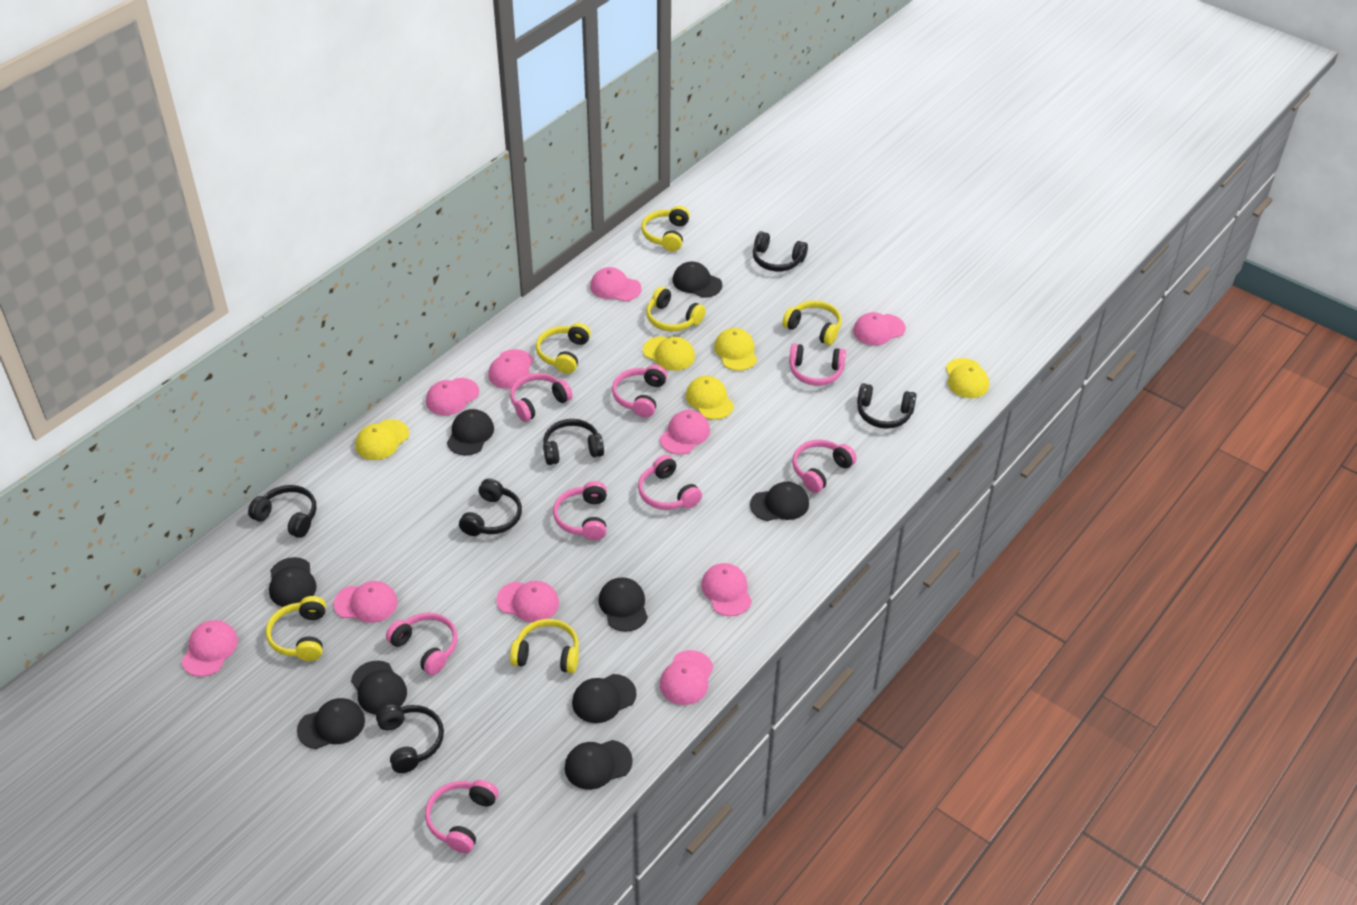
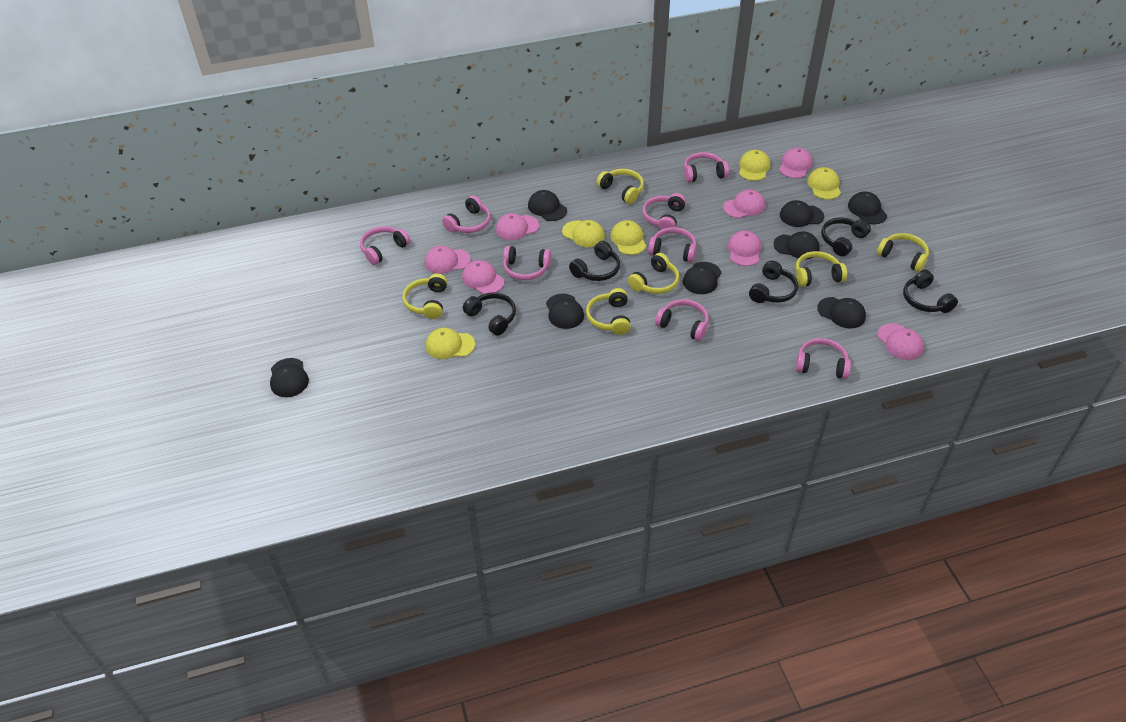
black cap: 9 -> 8
black headphones: 6 -> 5
pink cap: 10 -> 7

